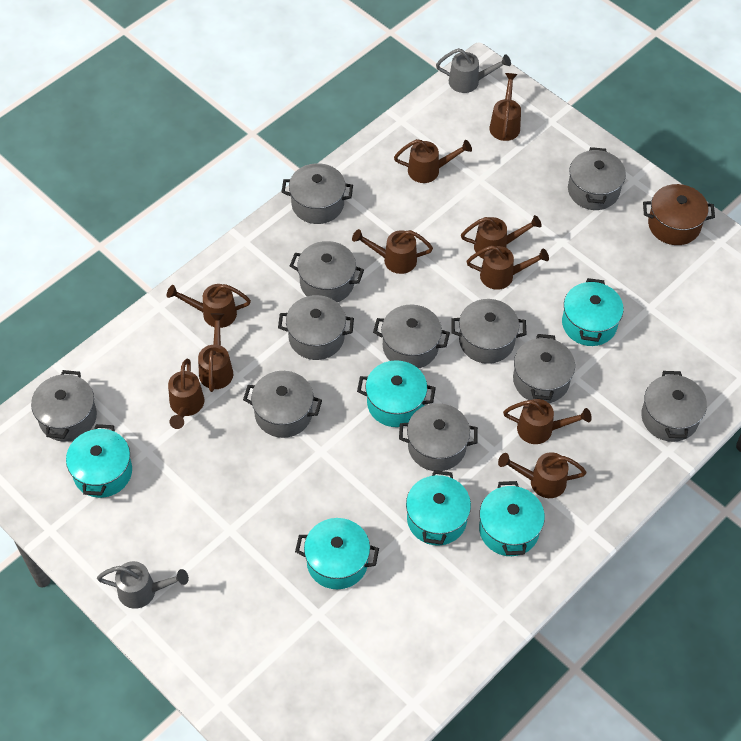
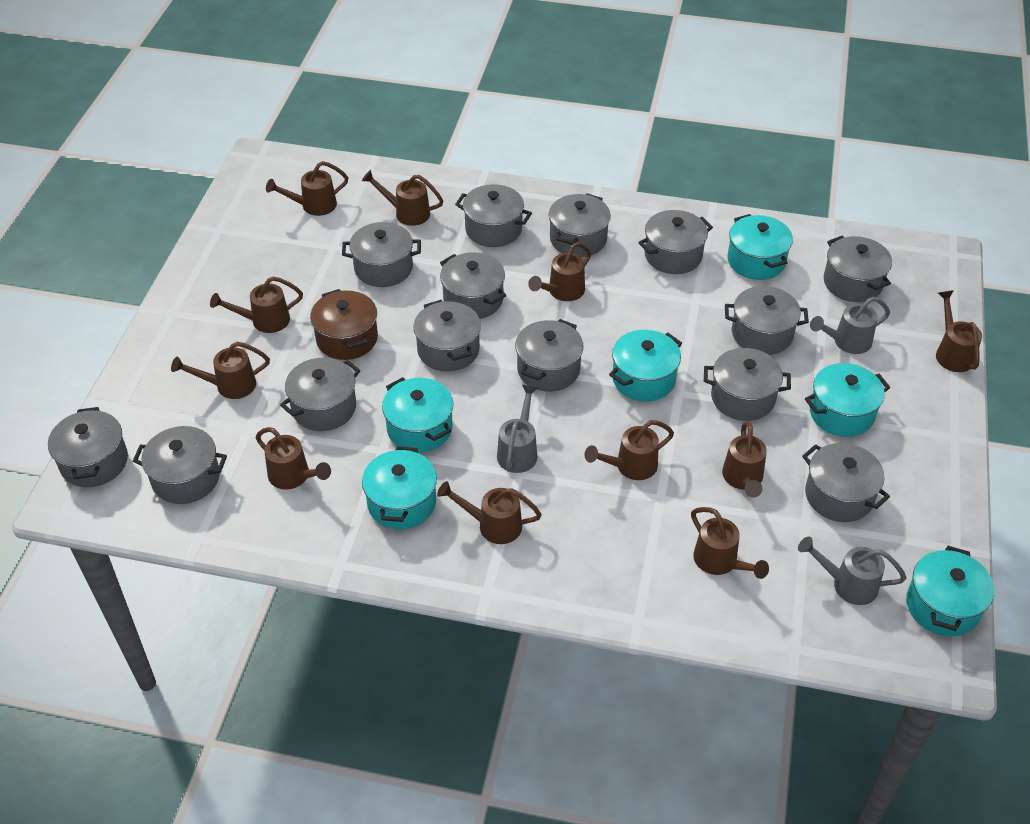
brown watering can: 10 -> 11
grey pot: 11 -> 14
grey watering can: 2 -> 3

